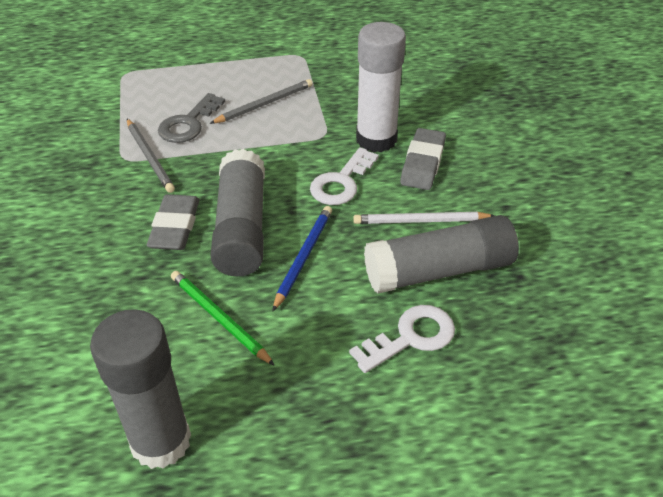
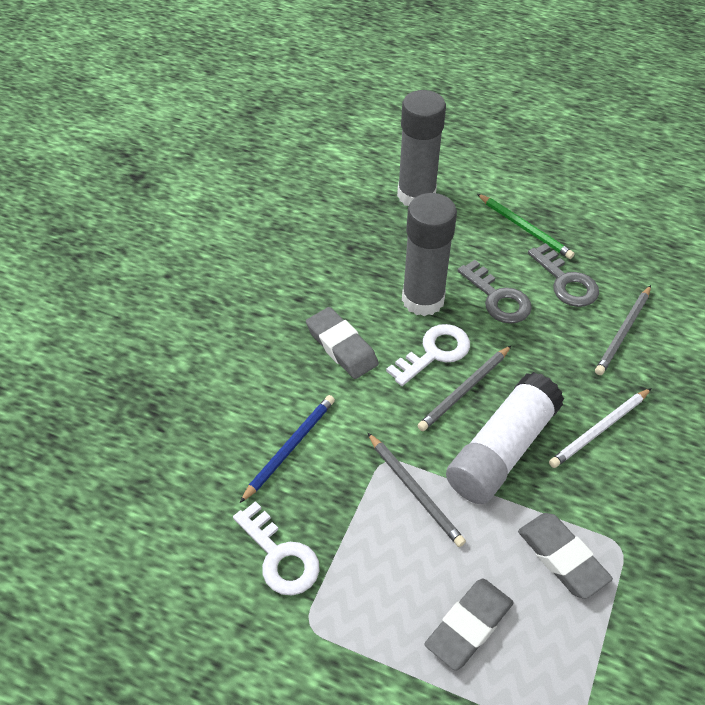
grey eraser: 2 -> 3
grey glue stick: 3 -> 2
grey key: 1 -> 2
grey pencil: 2 -> 3

